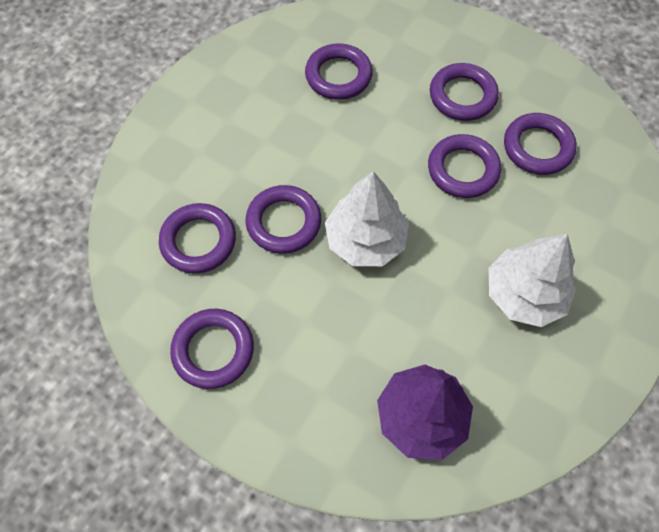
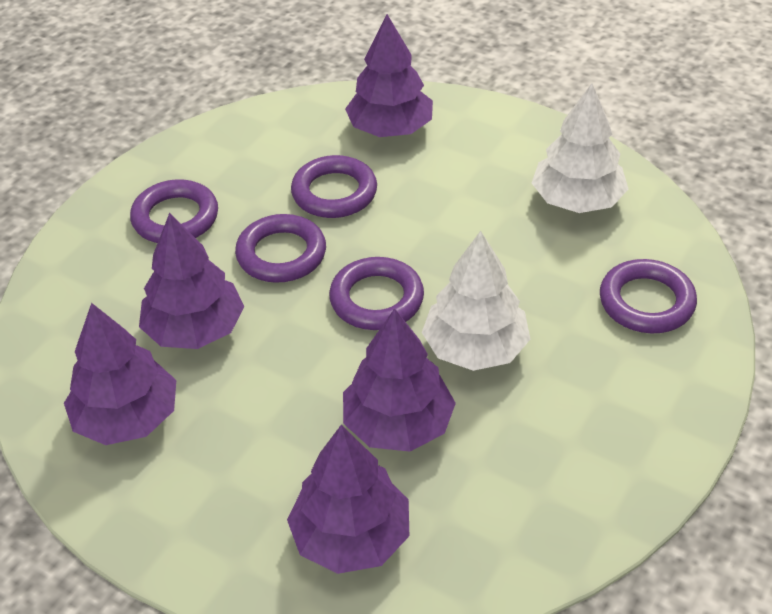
purple ring: 7 -> 5
purple tree: 1 -> 5

